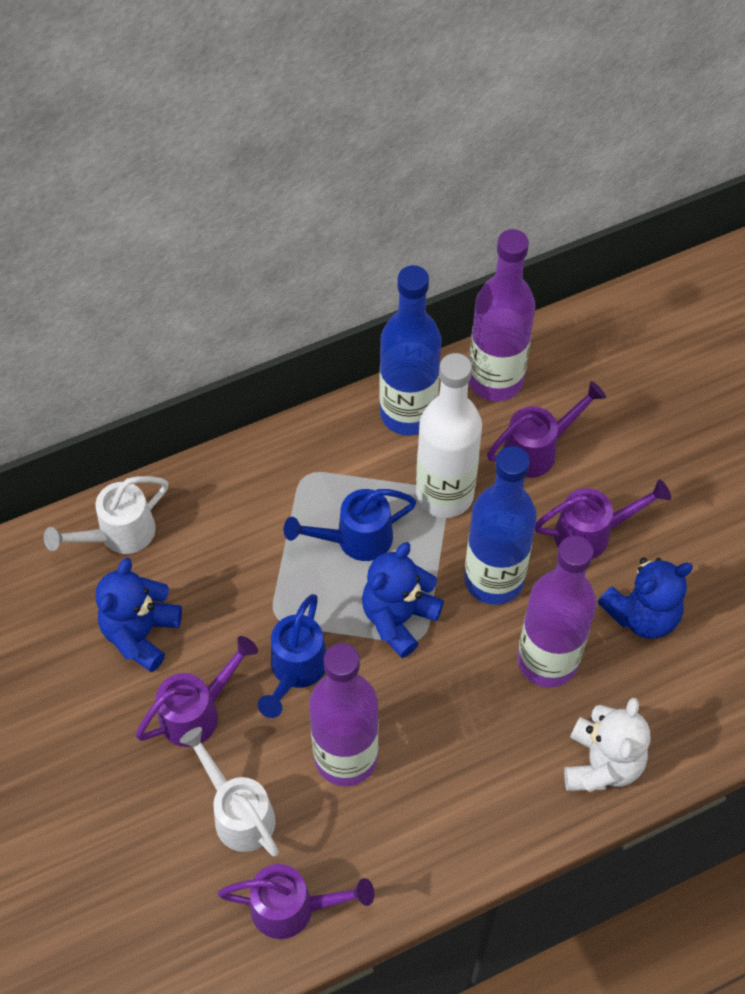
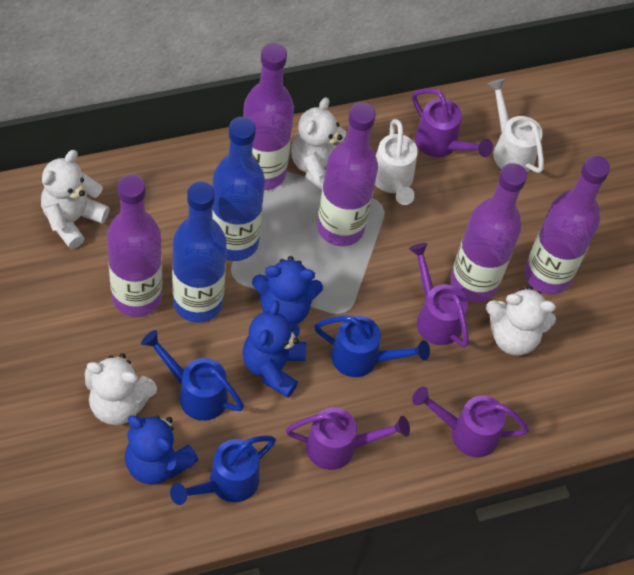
blue watering can: 2 -> 3
purple bottle: 3 -> 5
white bottle: 1 -> 0
white teddy bear: 1 -> 4

